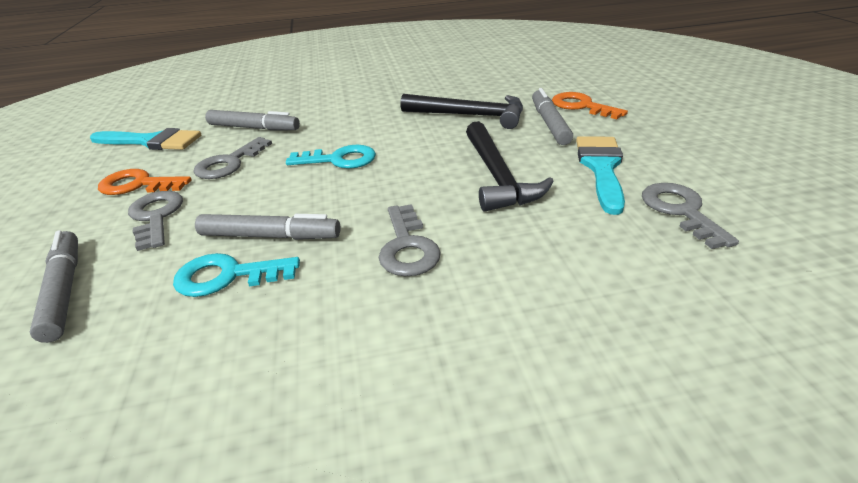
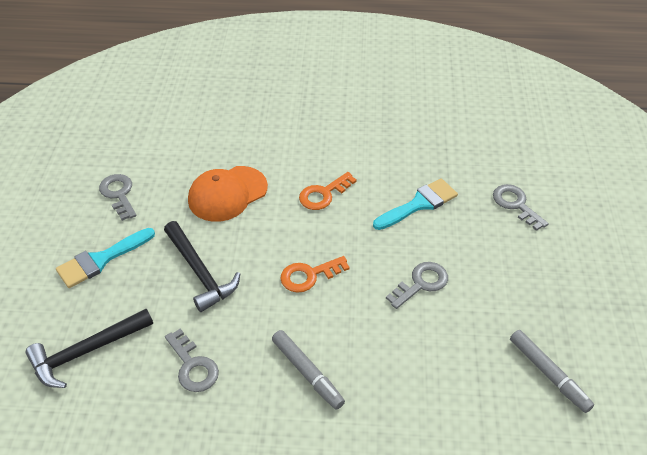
grey marker: 4 -> 2
orange cap: 0 -> 1
turquoise key: 2 -> 0

